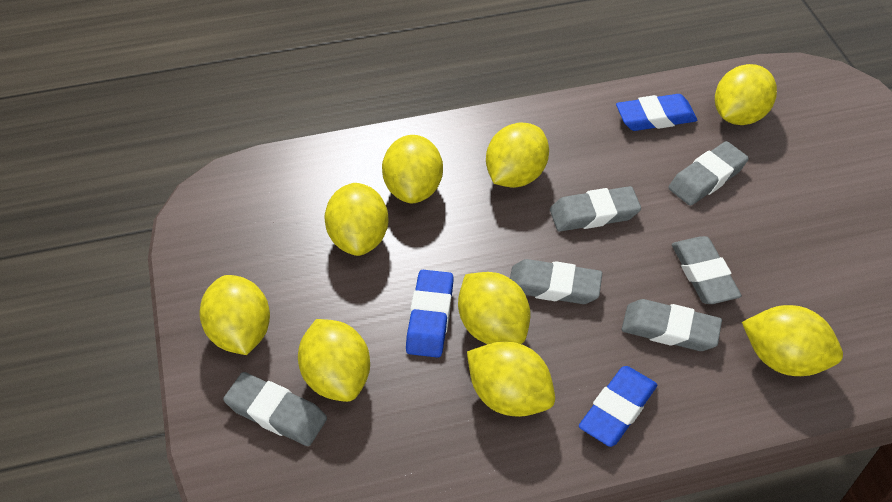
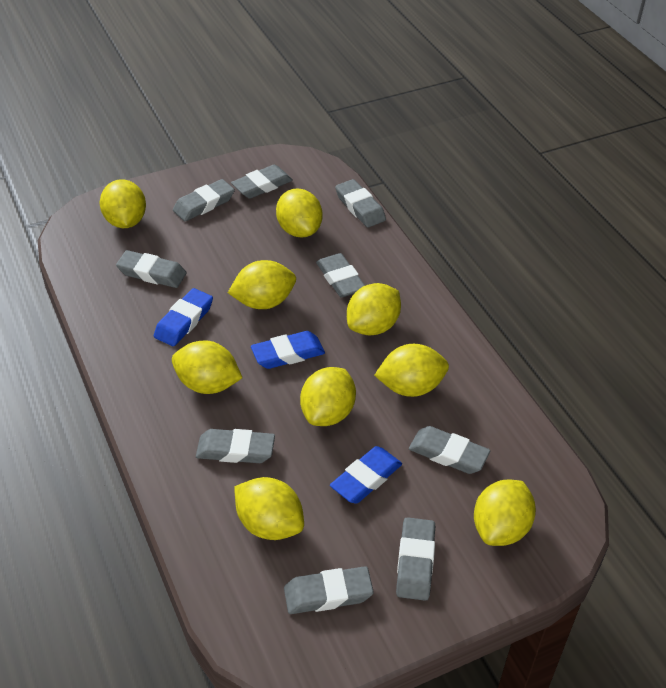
grey eraser: 6 -> 9

